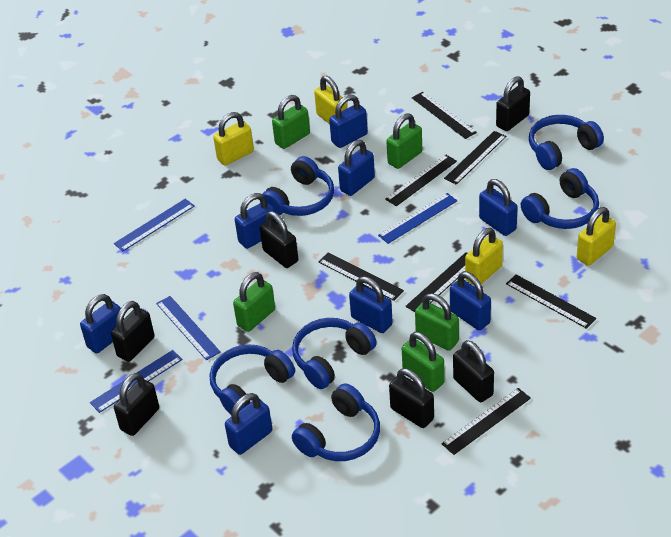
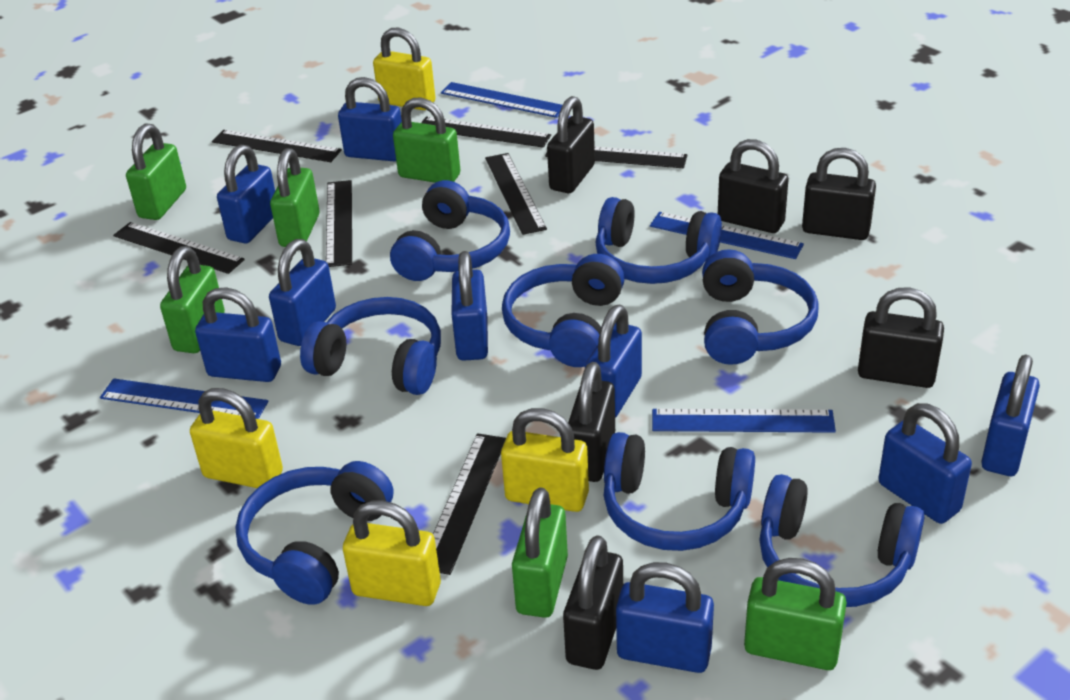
blue headphones: 6 -> 8
blue padlock: 8 -> 9
green padlock: 5 -> 6

